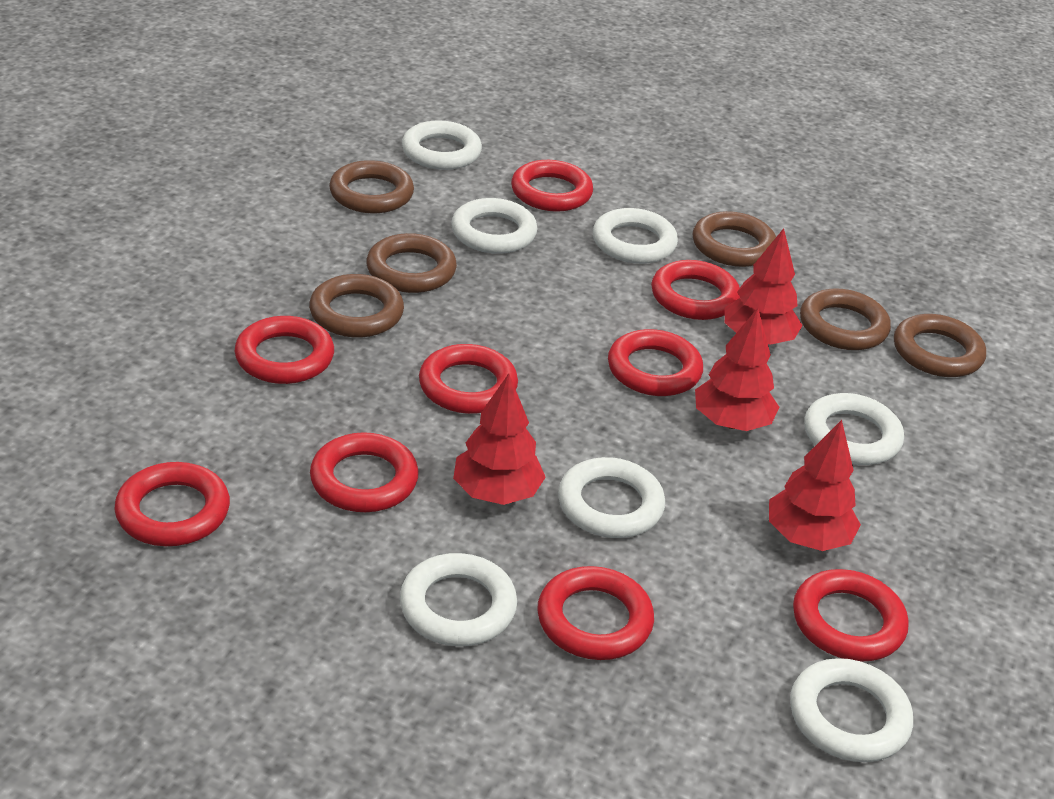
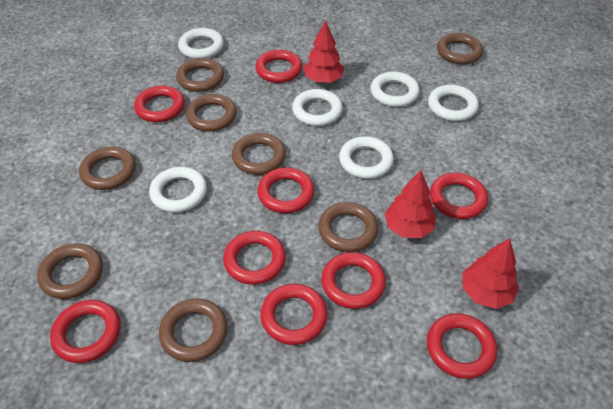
brown ring: 6 -> 8
red tree: 4 -> 3
white ring: 7 -> 6

